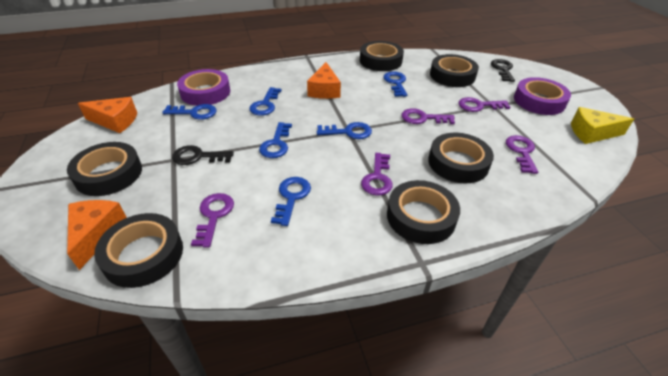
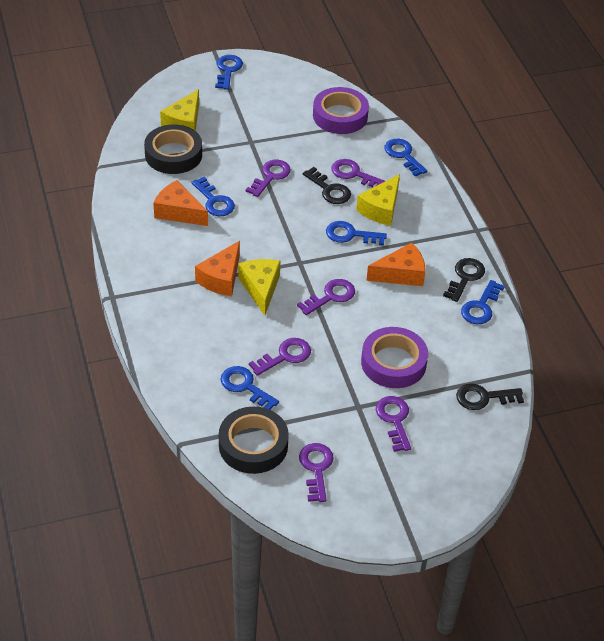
black key: 2 -> 3
black tape: 6 -> 2
purple key: 5 -> 6
yellow cheese: 1 -> 3

